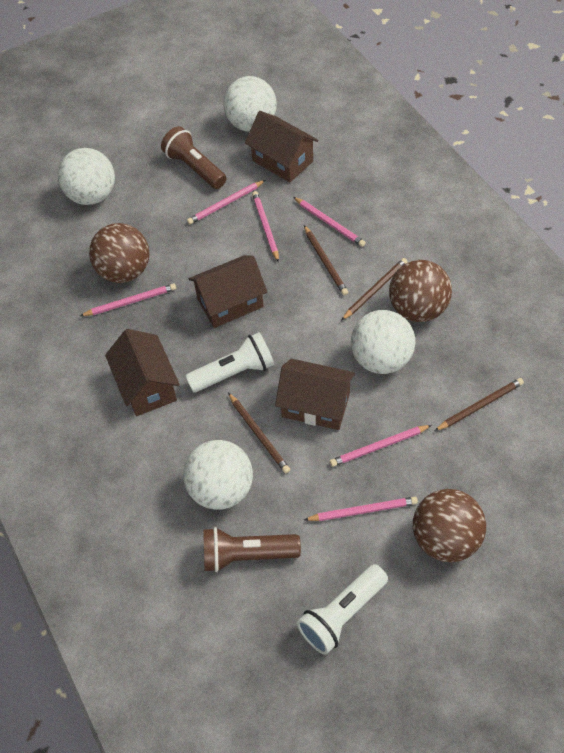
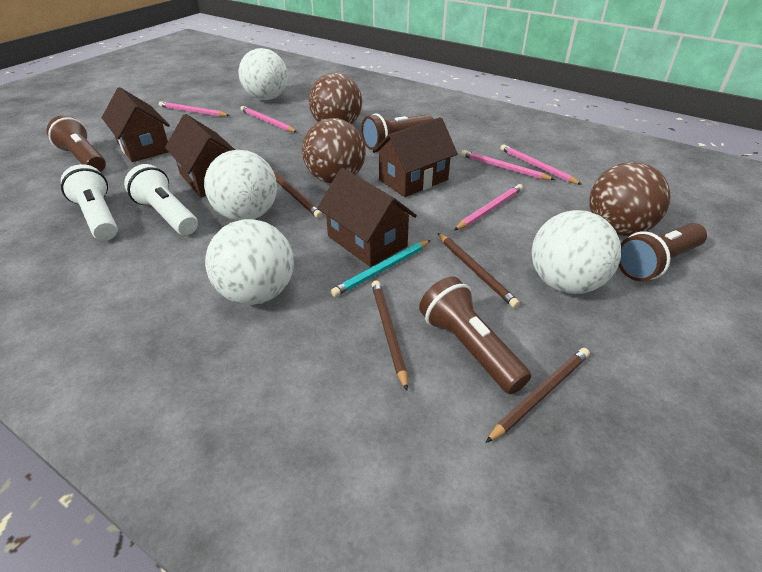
brown flashlight: 2 -> 4
pink pencil: 6 -> 5
turquoise pencil: 0 -> 1

